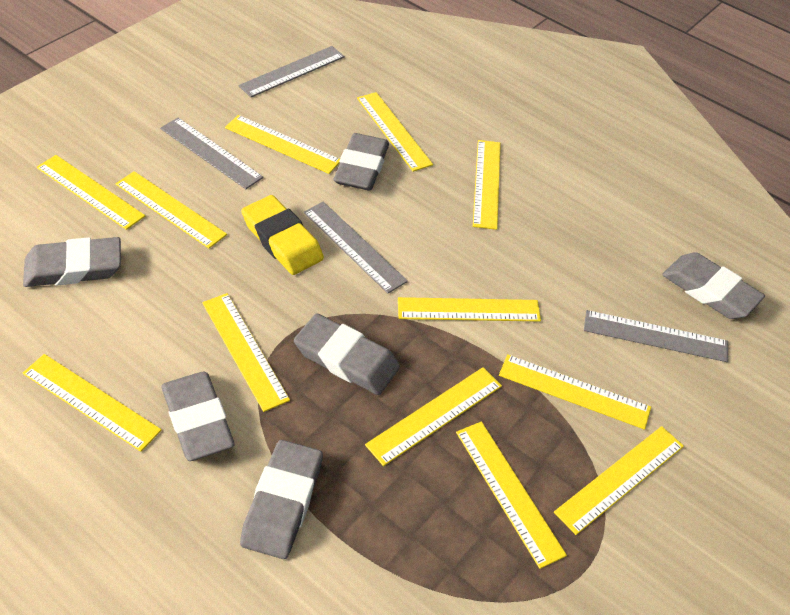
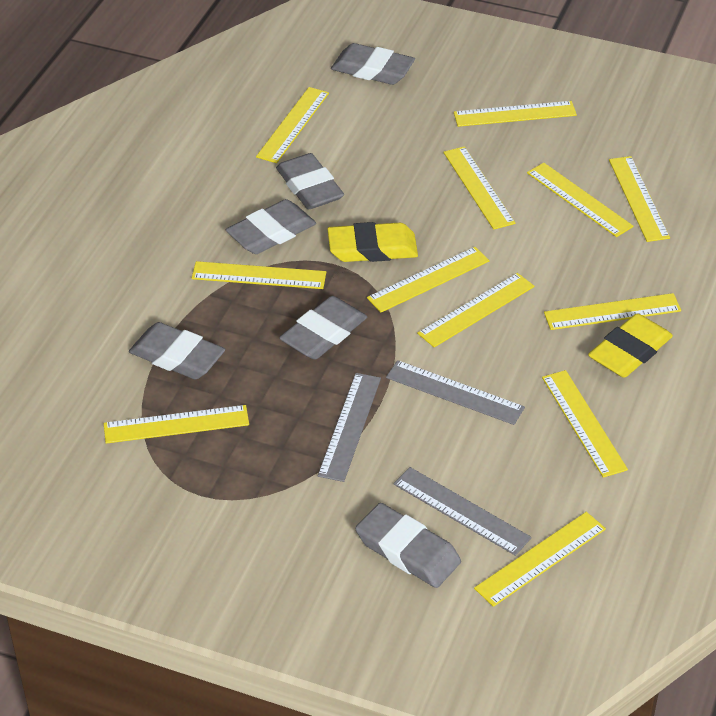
grey ruler: 4 -> 3
yellow eraser: 1 -> 2

